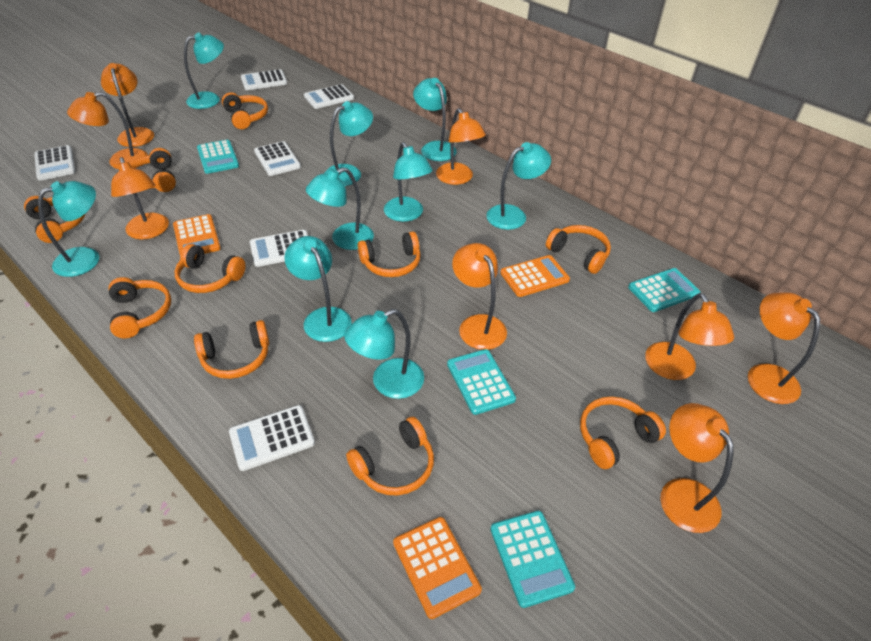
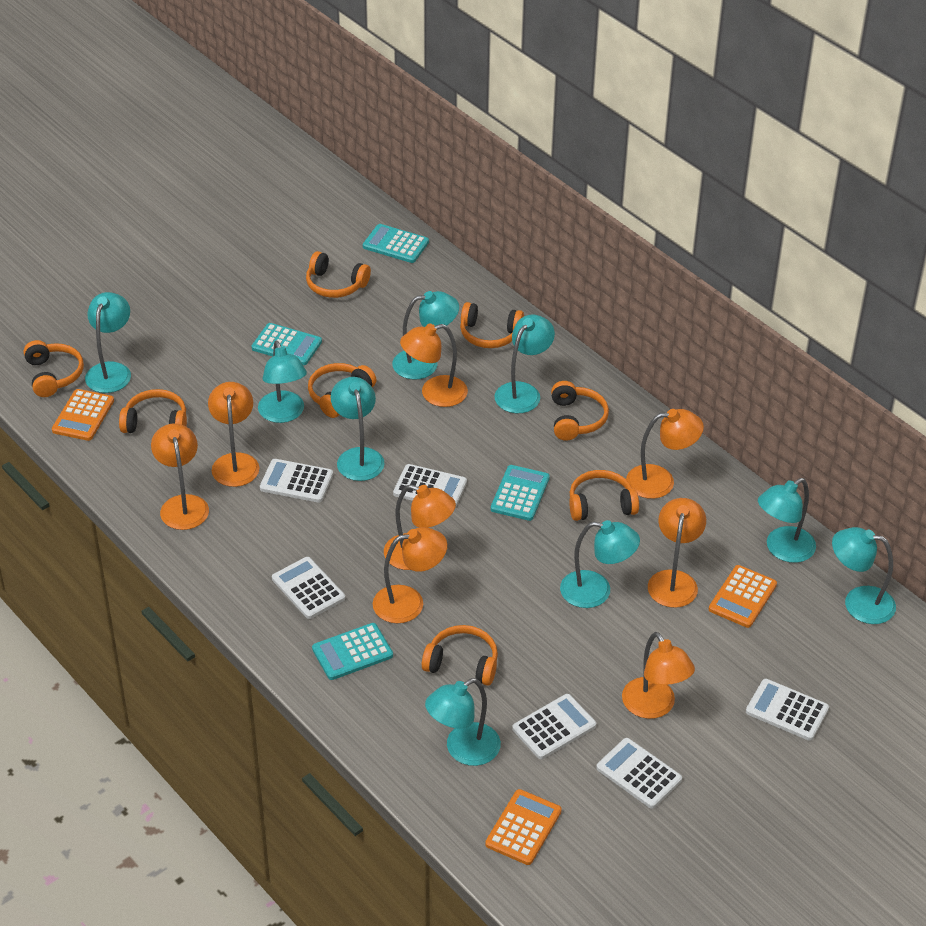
orange headphones: 10 -> 8

